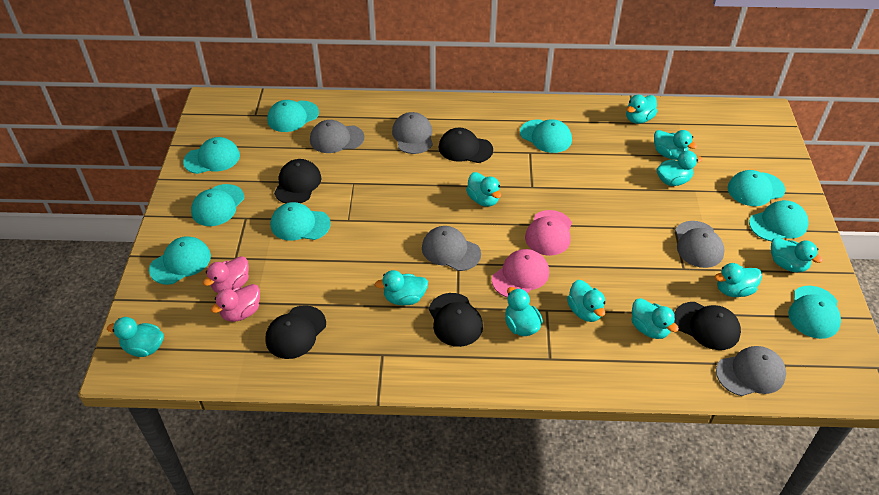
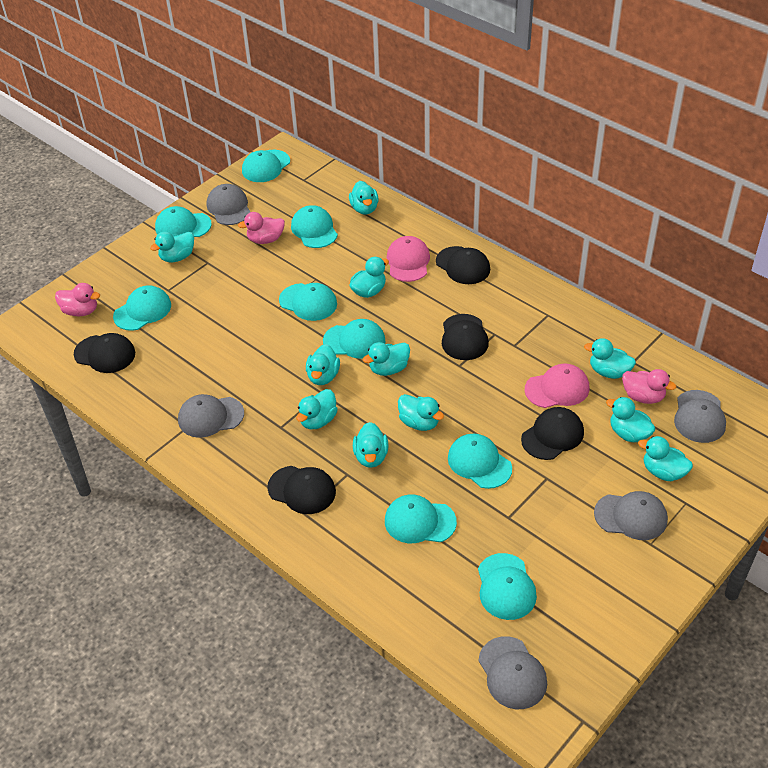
pink duck: 2 -> 3

